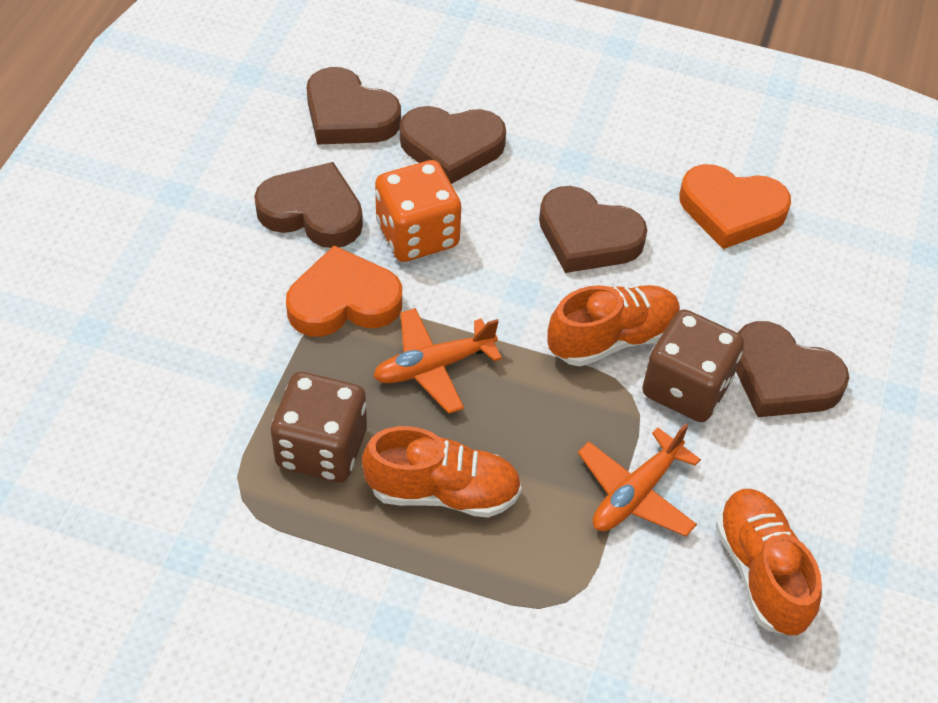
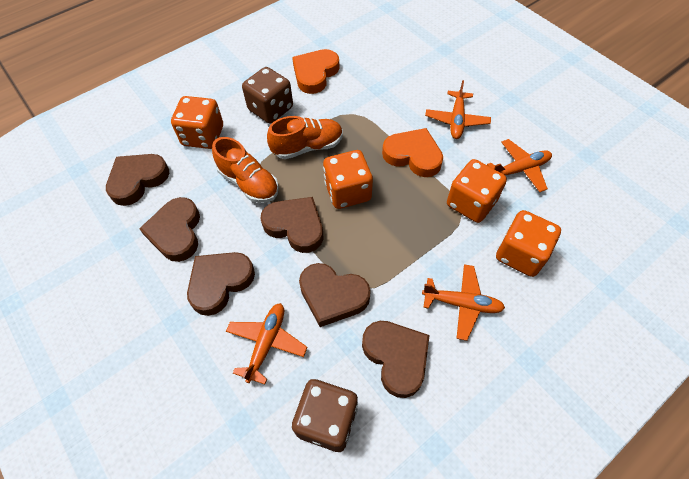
brown heart: 5 -> 6
orange dice: 1 -> 4
orange plane: 2 -> 4
orange shoe: 3 -> 2

